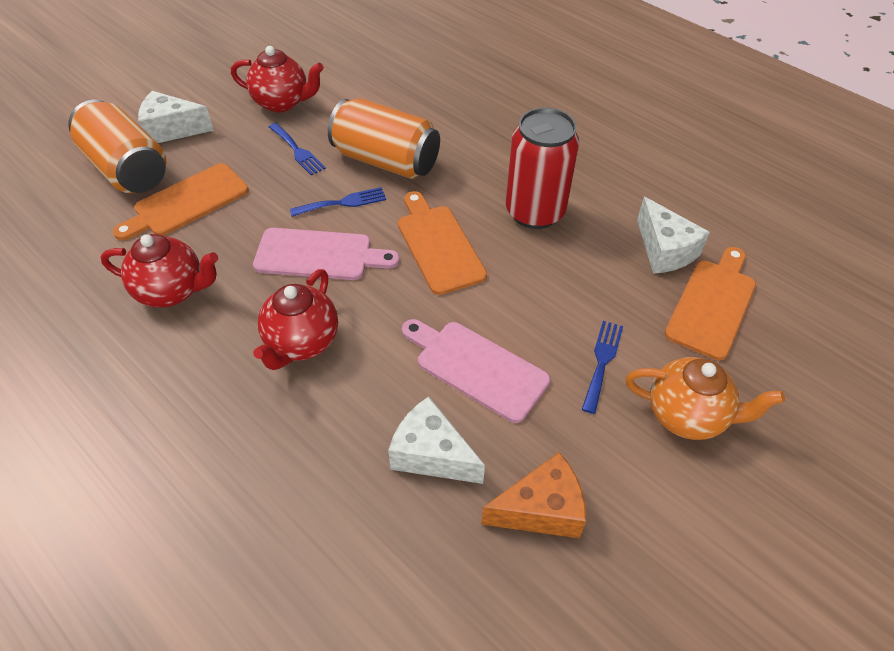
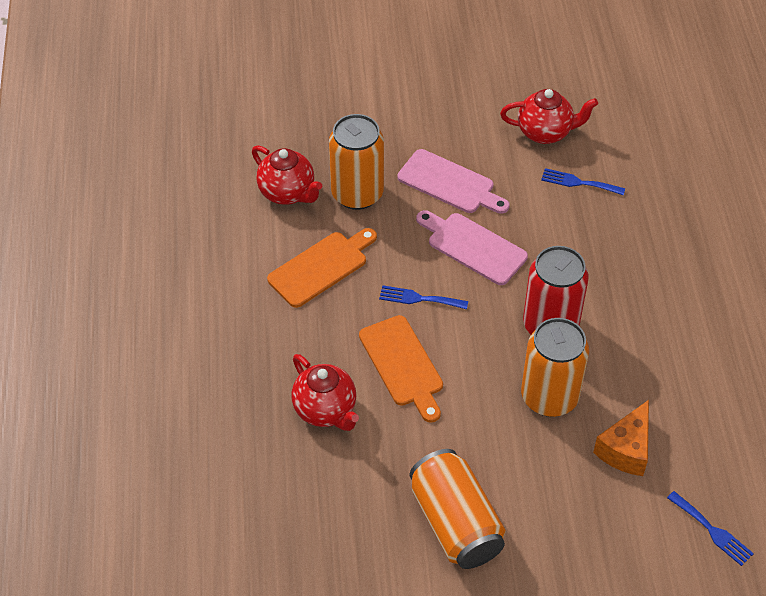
orange can: 2 -> 3
orange cutting board: 3 -> 2
orange teapot: 1 -> 0
white cheese: 3 -> 0

